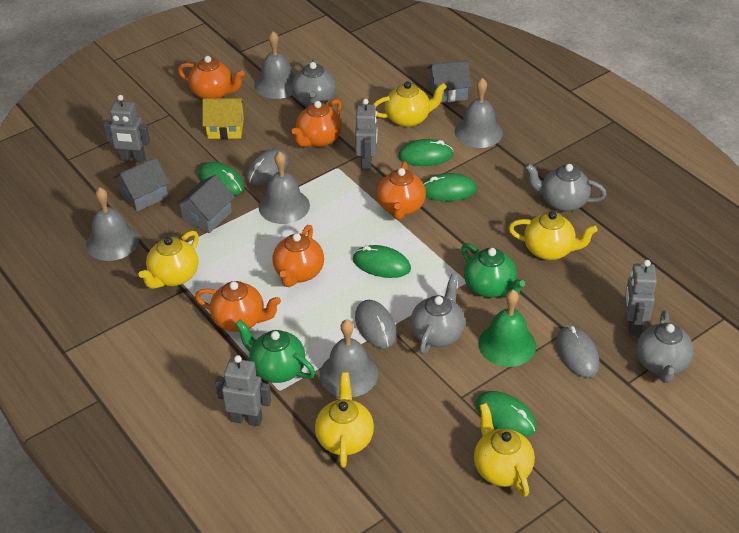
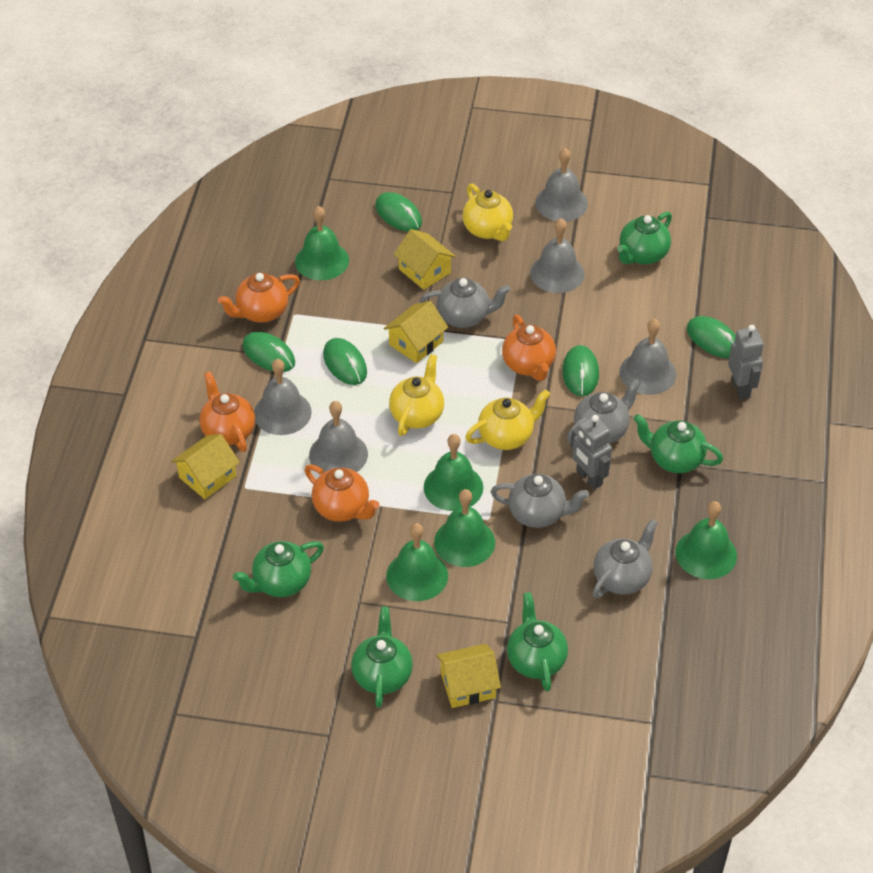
green bell: 1 -> 5
green teapot: 2 -> 5
grey house: 3 -> 0
grey mouse: 3 -> 0
grey robot: 4 -> 2
orange teapot: 5 -> 4
yellow house: 1 -> 4
yellow teapot: 5 -> 3

